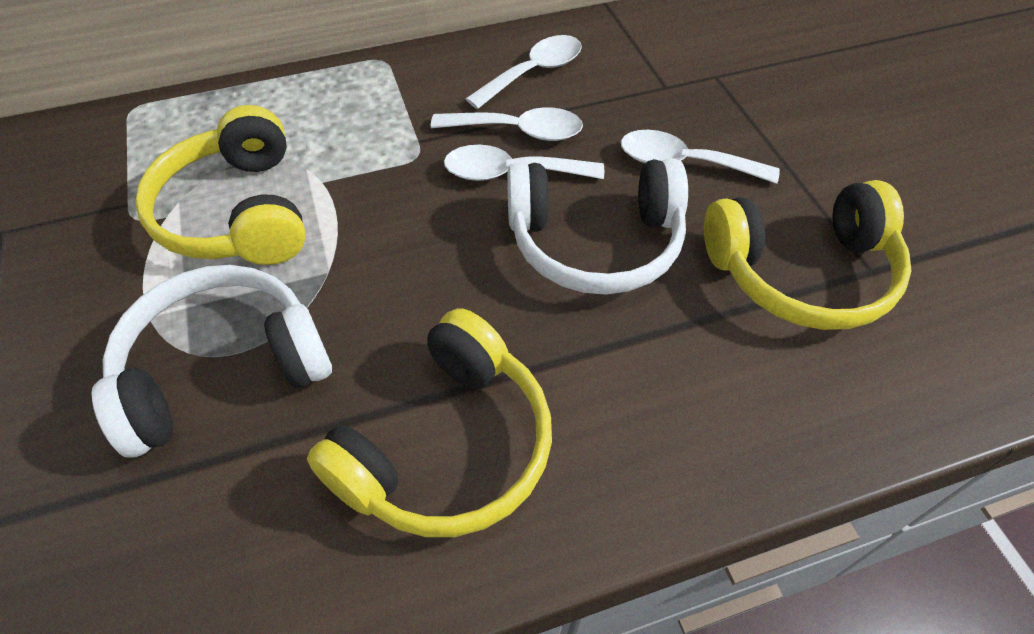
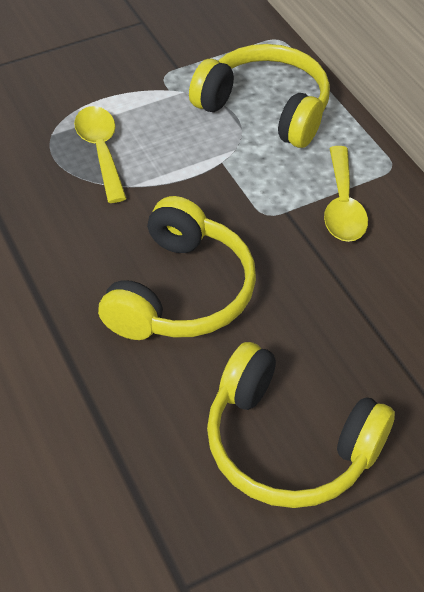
white headphones: 2 -> 0
white spoon: 4 -> 0
yellow spoon: 0 -> 2

